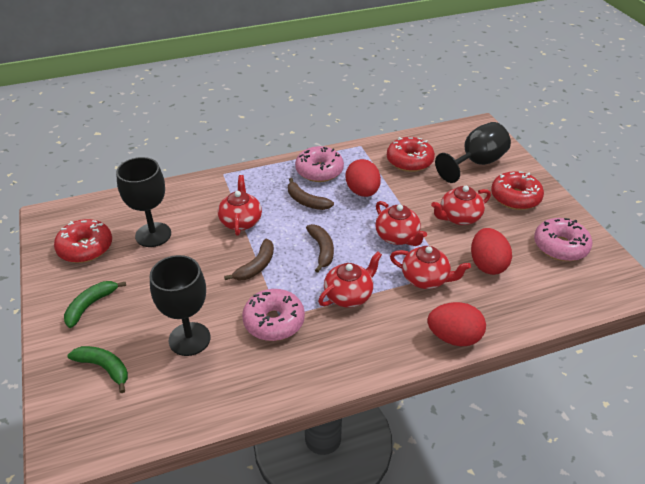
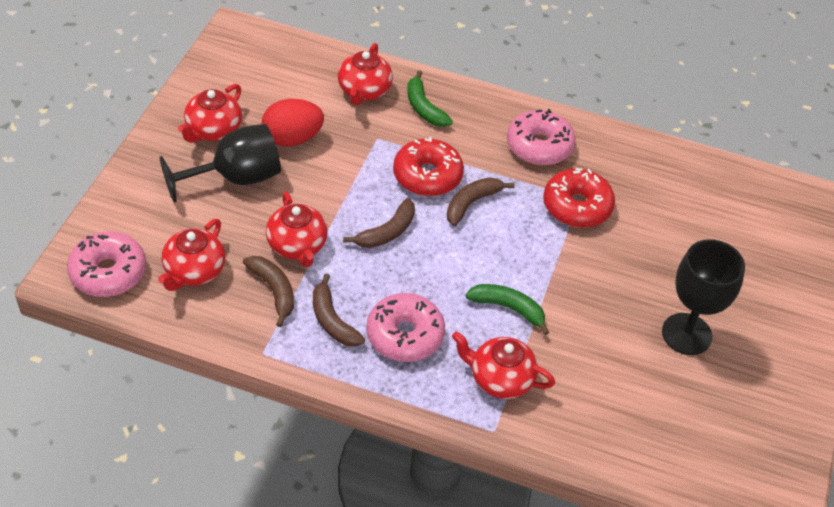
black goblet: 3 -> 2
brown banana: 3 -> 4
red donut: 3 -> 2
red egg: 3 -> 1

